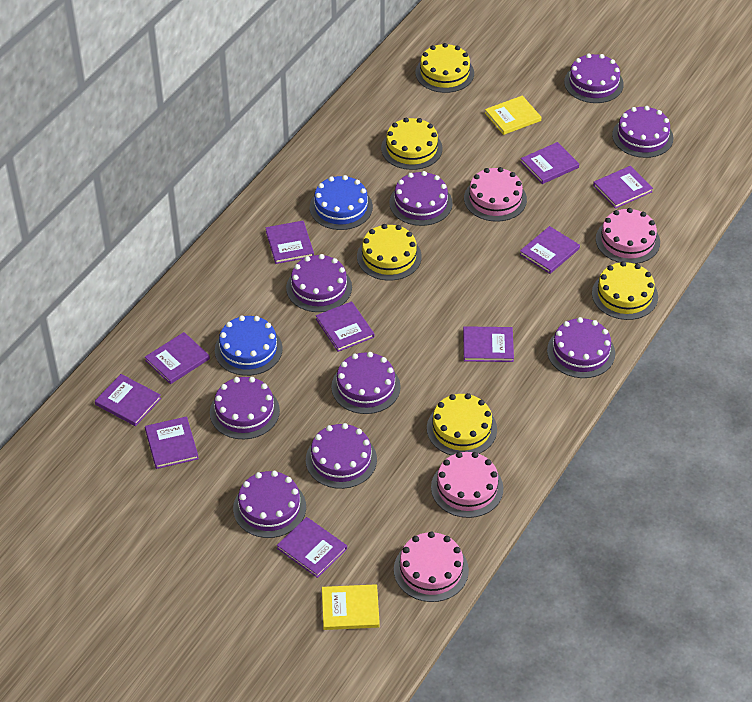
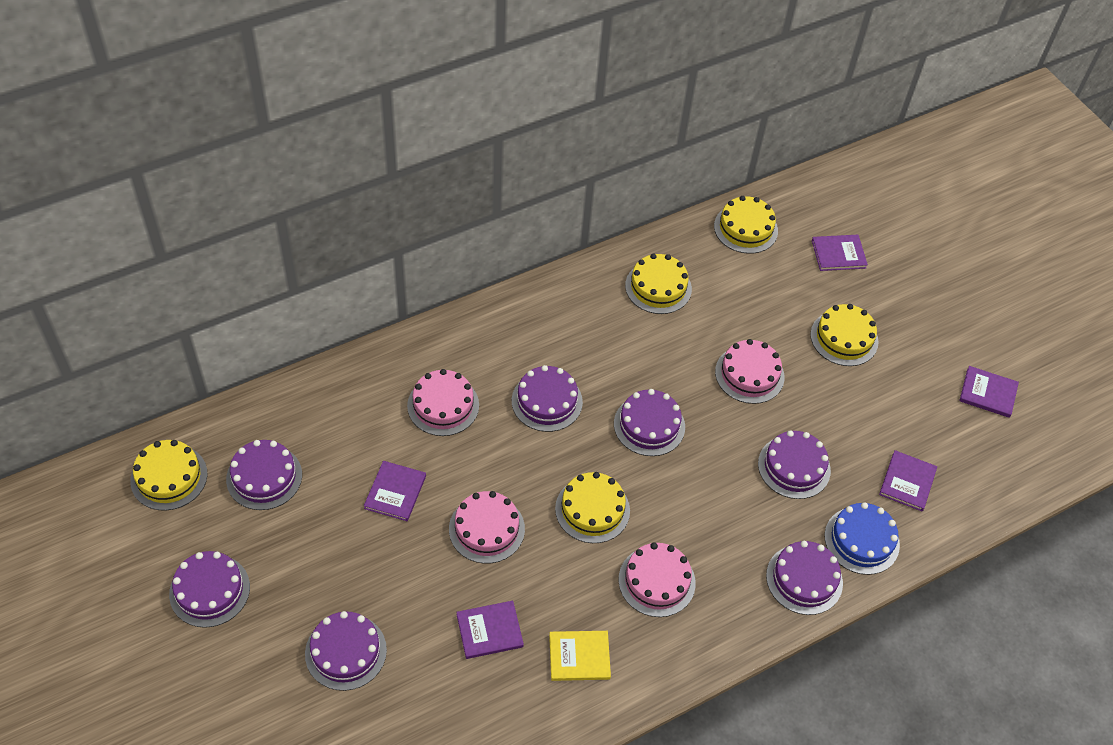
blue cake: 2 -> 1
purple book: 10 -> 5
purple cake: 9 -> 7
yellow book: 2 -> 1

